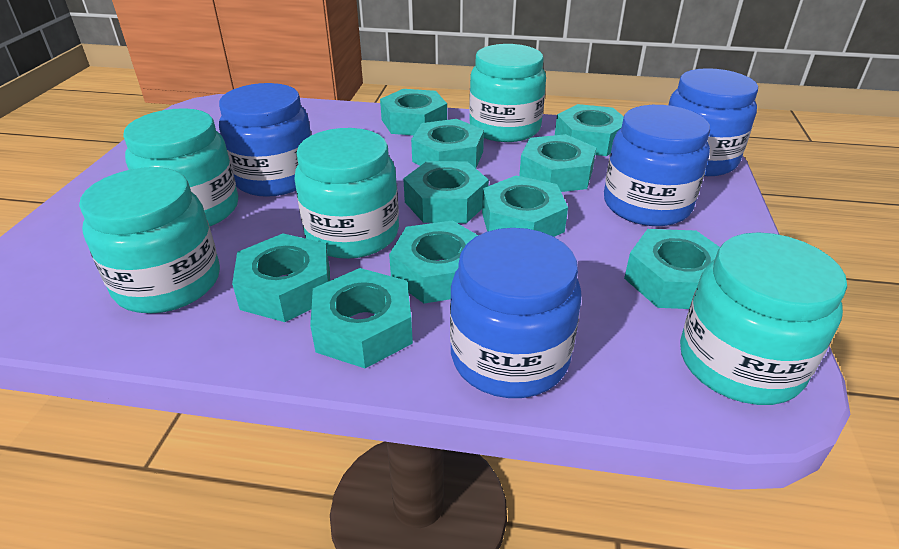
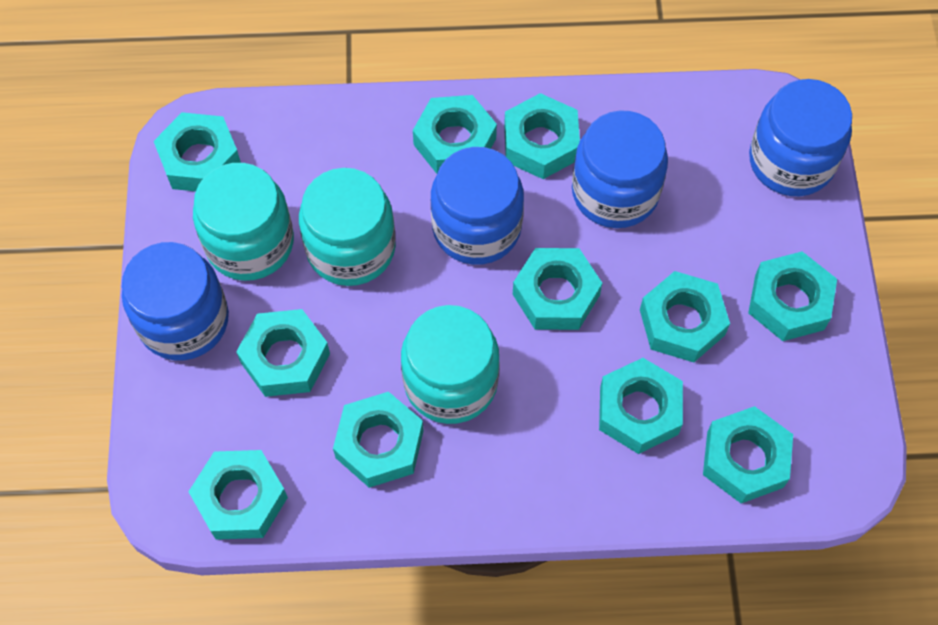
turquoise jar: 5 -> 3
turquoise nut: 10 -> 11

